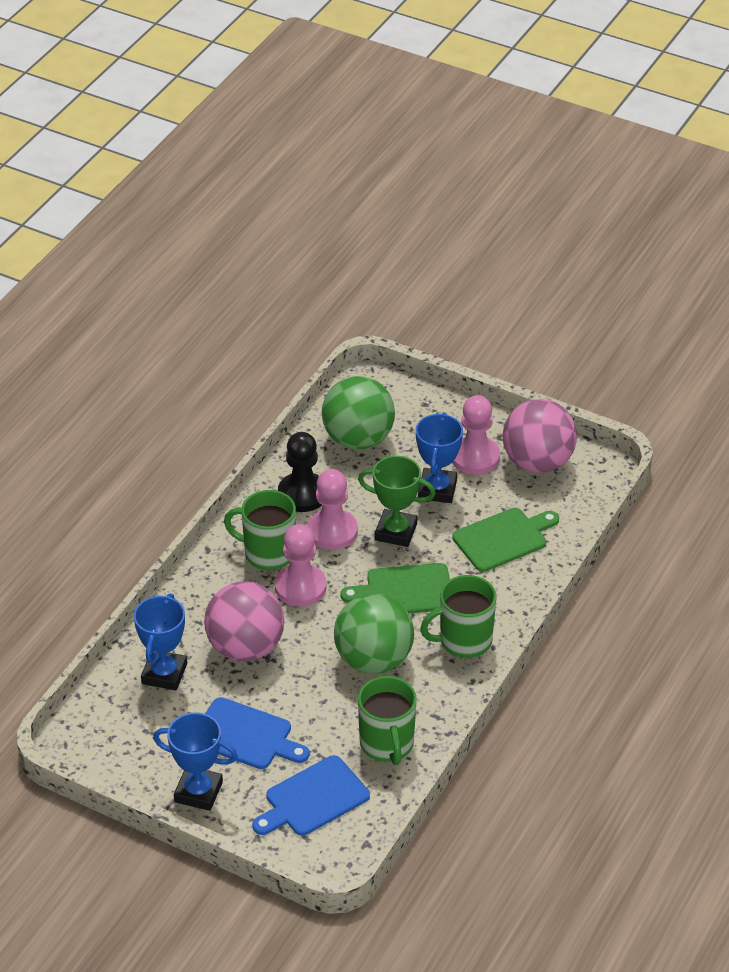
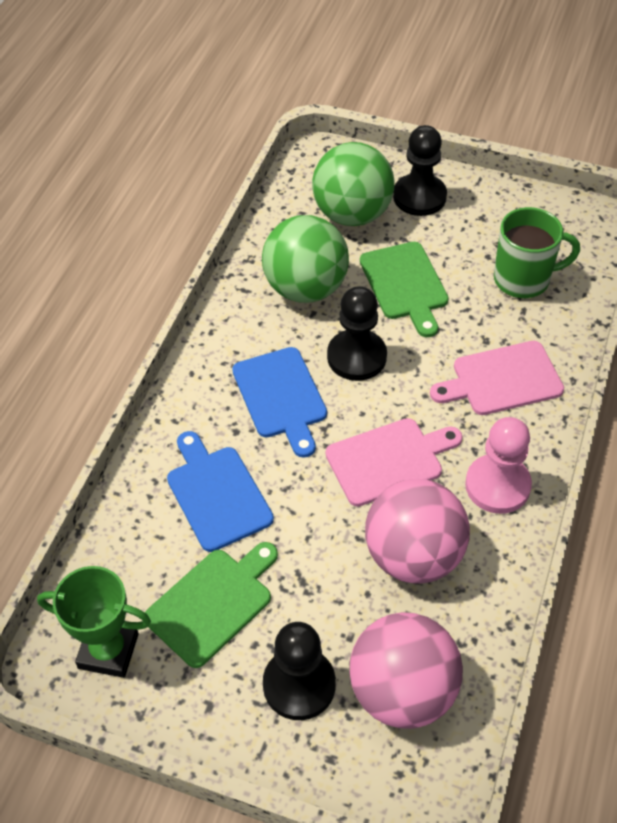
black pawn: 1 -> 3
blue trophy: 3 -> 0
green mug: 3 -> 1
pink cutting board: 0 -> 2
pink pawn: 3 -> 1

